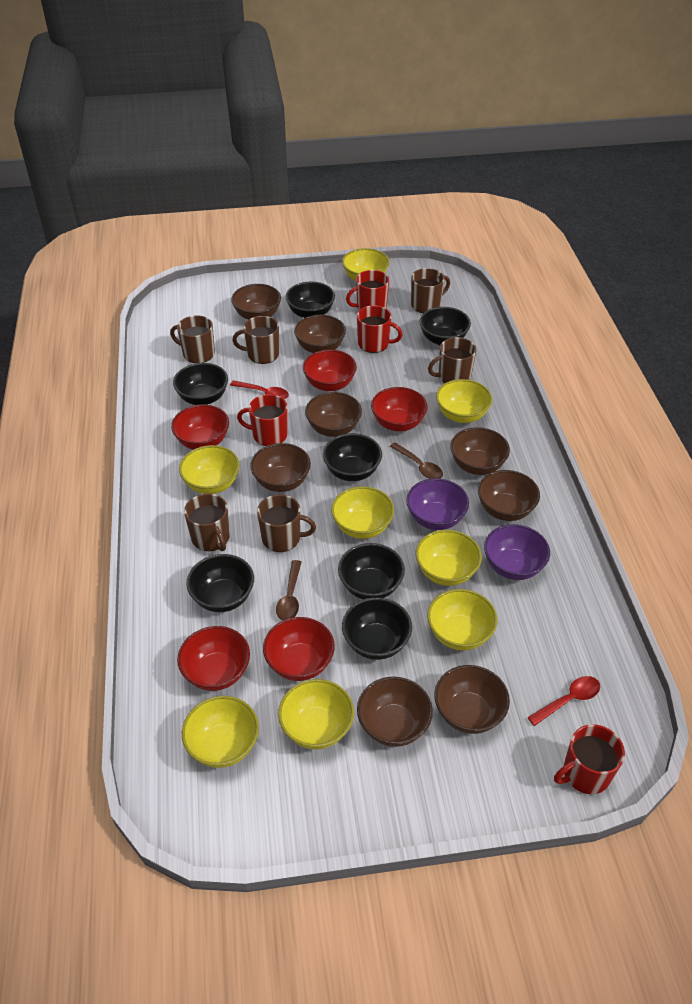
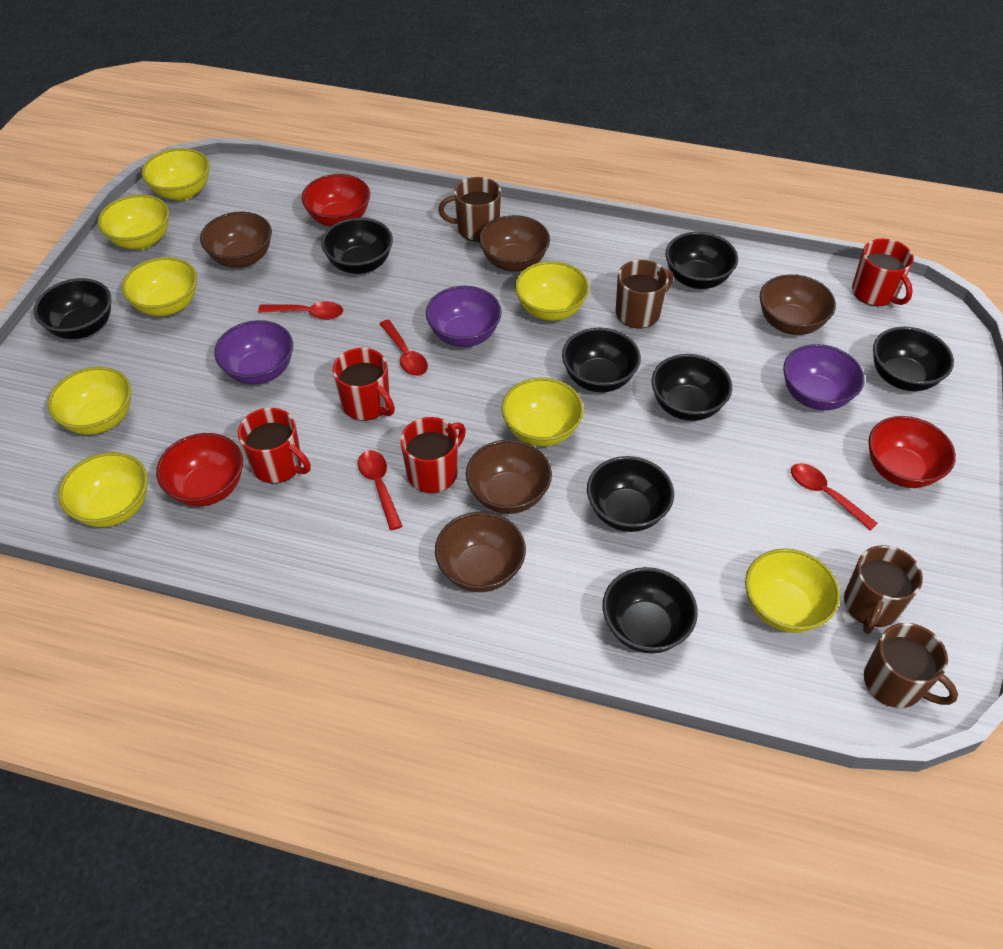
black bowl: 7 -> 8
brown bowl: 8 -> 5
brown mug: 6 -> 4
brown spoon: 2 -> 0
purple bowl: 2 -> 3
red bowl: 5 -> 3
red spoon: 2 -> 4

